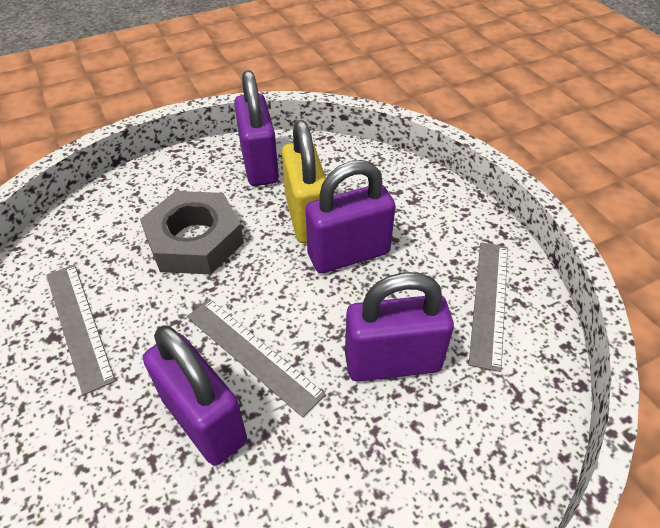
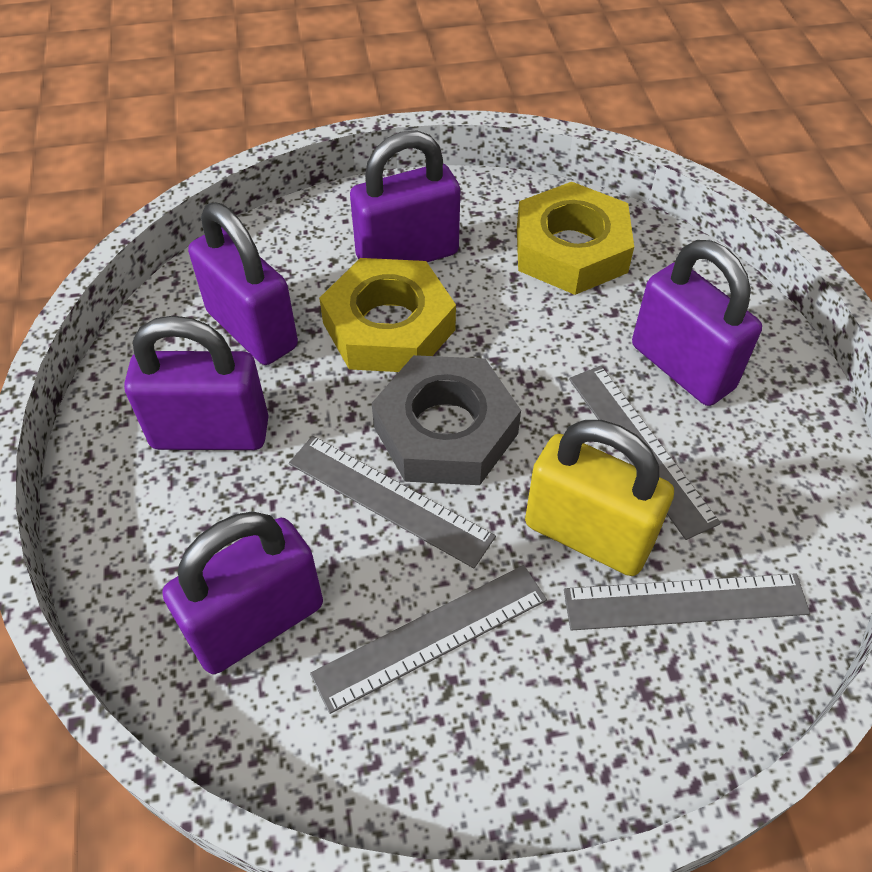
grey ruler: 3 -> 4
purple padlock: 4 -> 5
yellow nut: 0 -> 2

